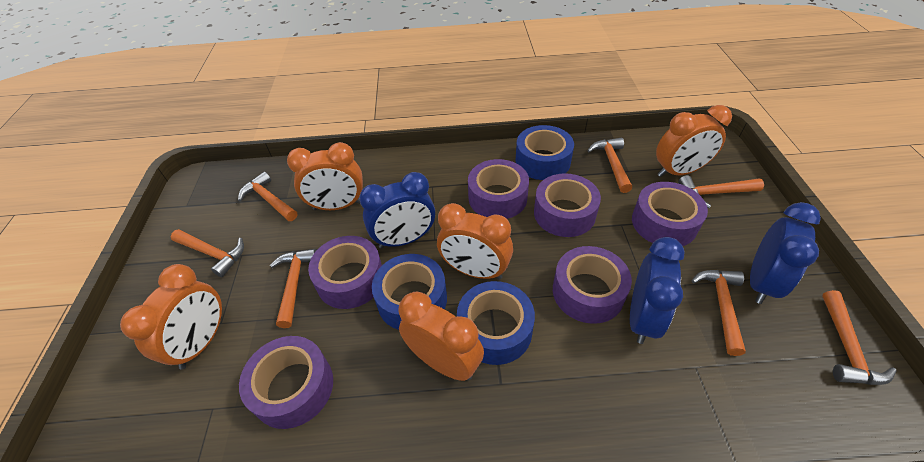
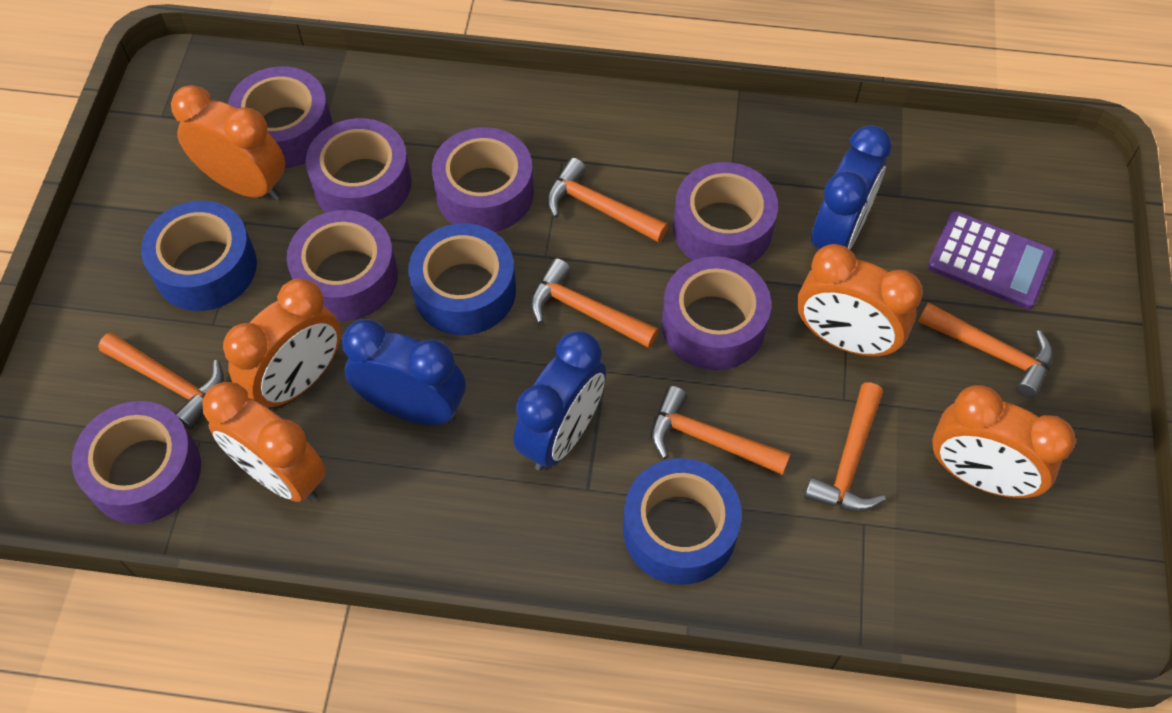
orange hammer: 7 -> 6
purple calculator: 0 -> 1
purple tape: 6 -> 7

